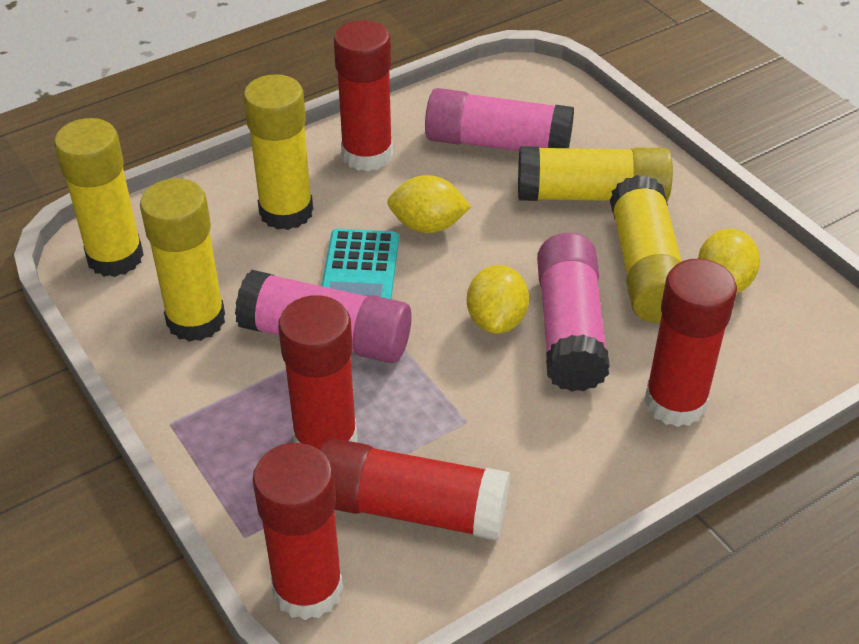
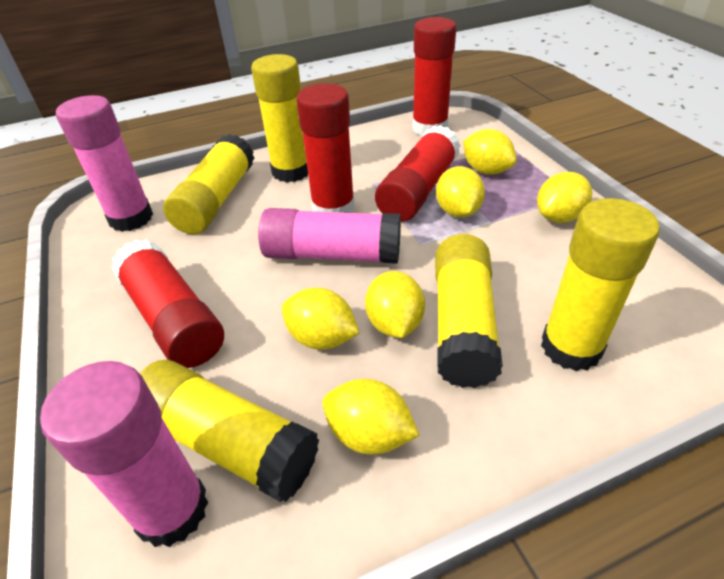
red glue stick: 5 -> 4
turquoise calculator: 1 -> 0
yellow lemon: 3 -> 6

